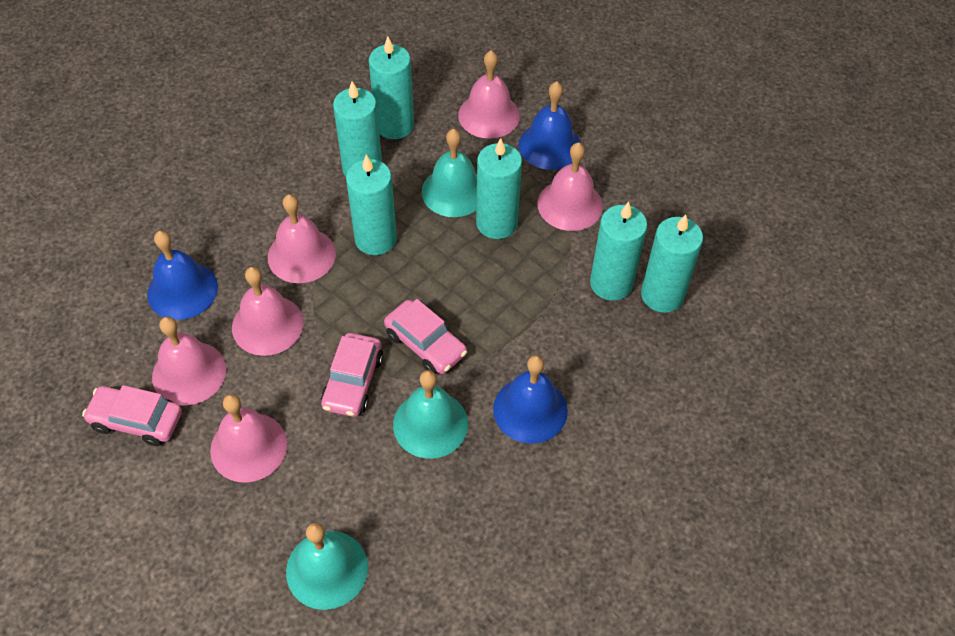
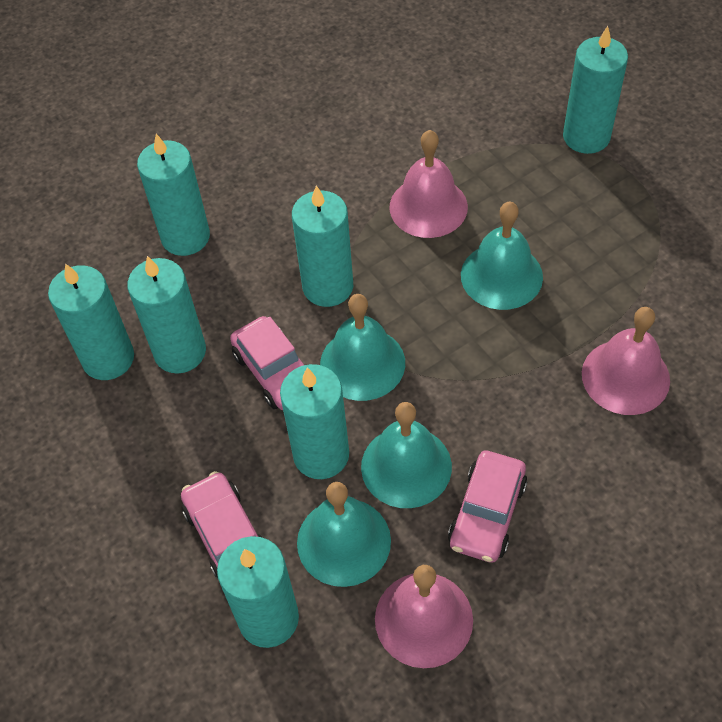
blue bell: 3 -> 0
pink bell: 6 -> 3
turquoise bell: 3 -> 4
turquoise candle: 6 -> 7

